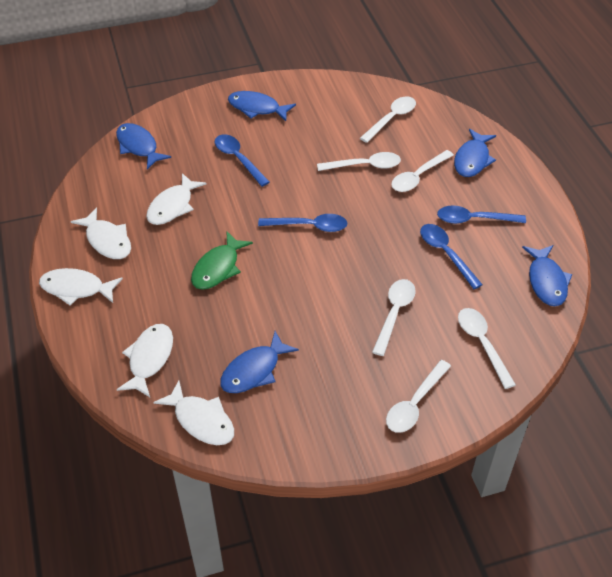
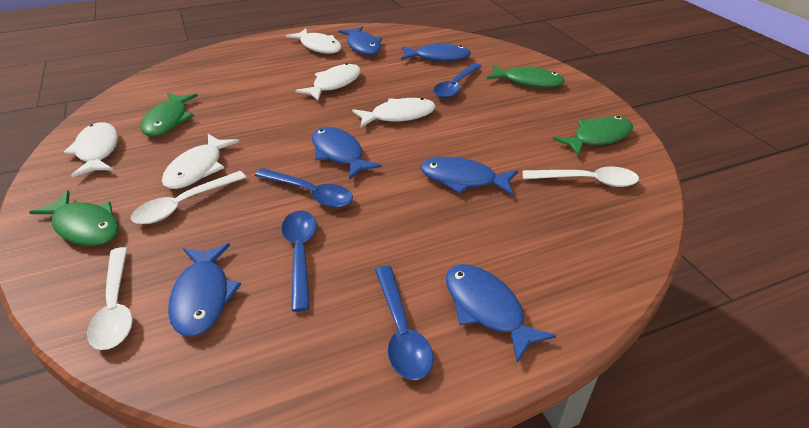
blue fish: 5 -> 6
green fish: 1 -> 4
white spoon: 6 -> 3

